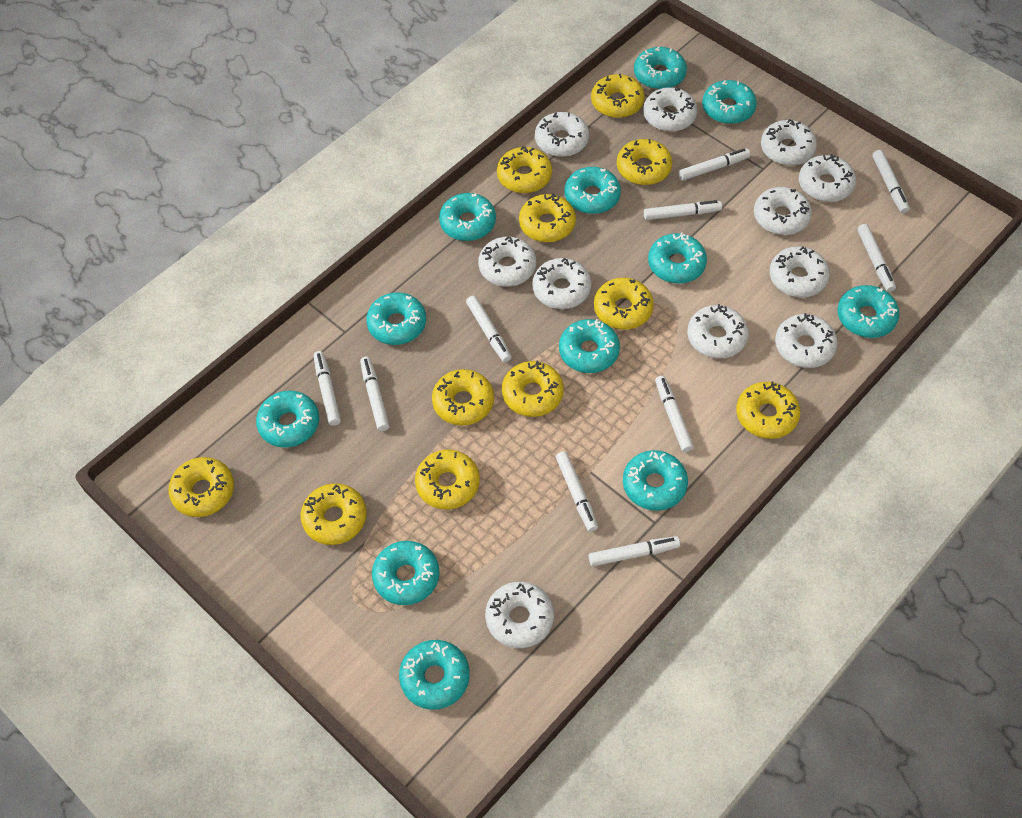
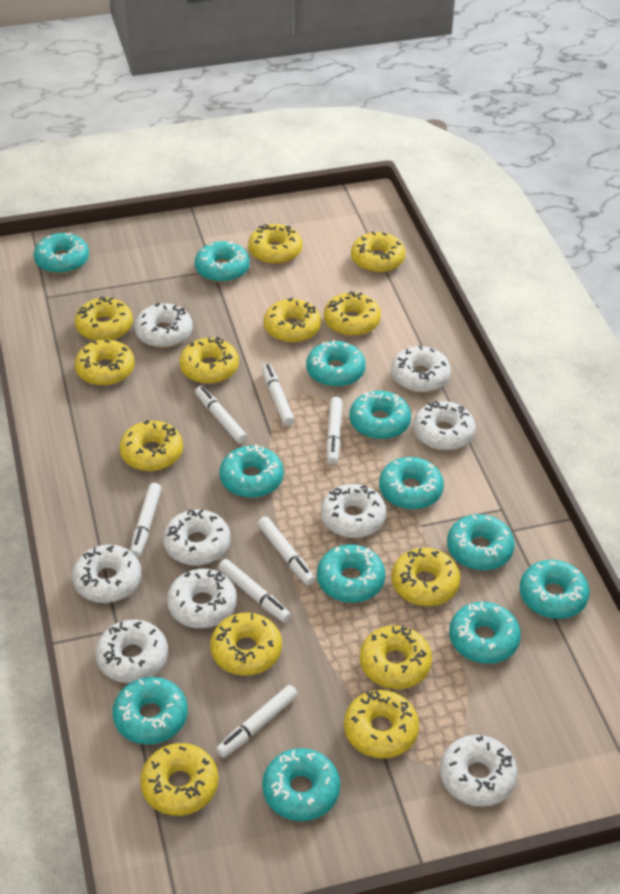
white donut: 11 -> 9
white marker: 10 -> 7
yellow donut: 11 -> 13

